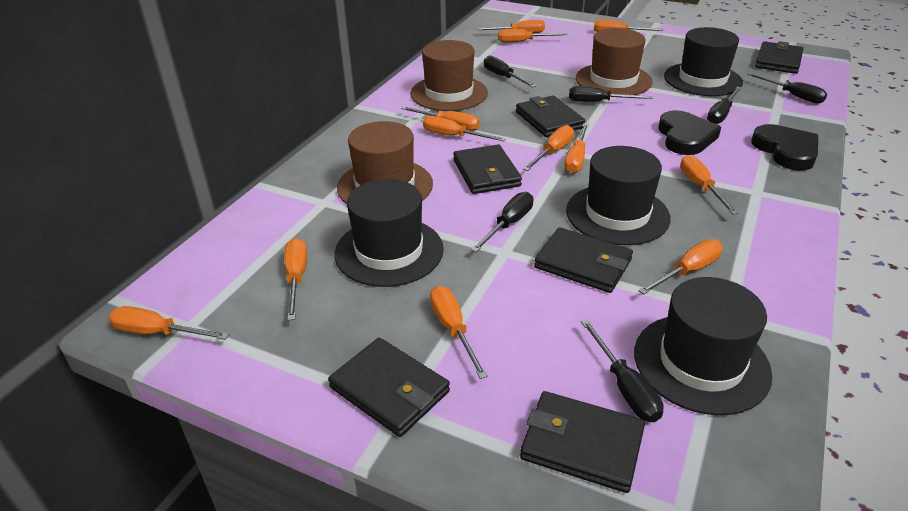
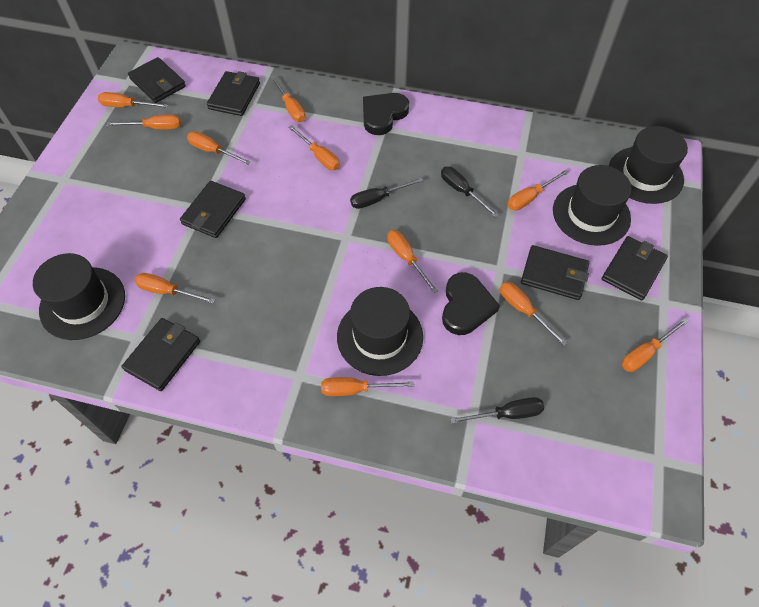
black screwdriver: 6 -> 3
brown hat: 3 -> 0
orange screwdriver: 12 -> 11

